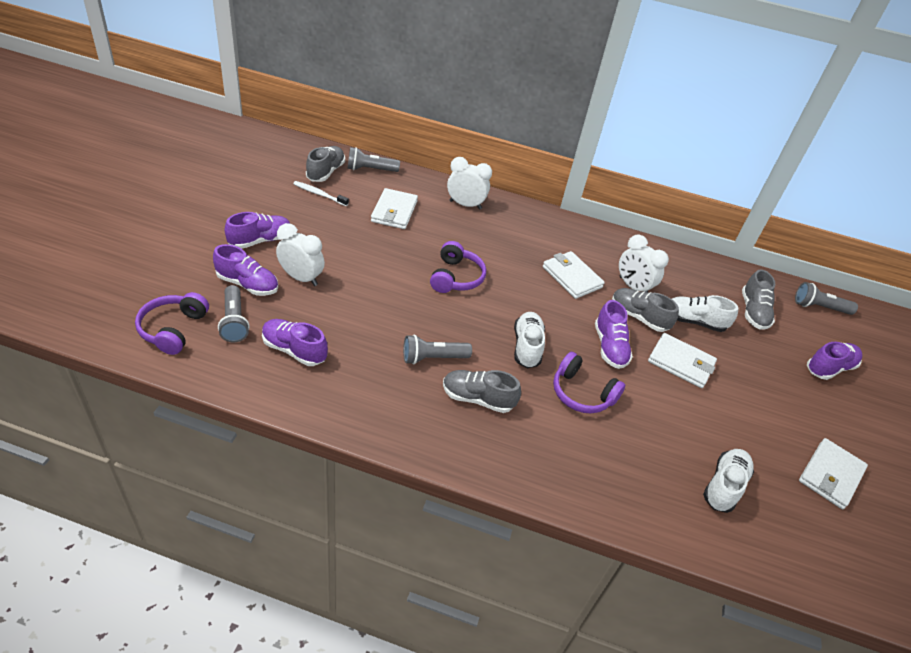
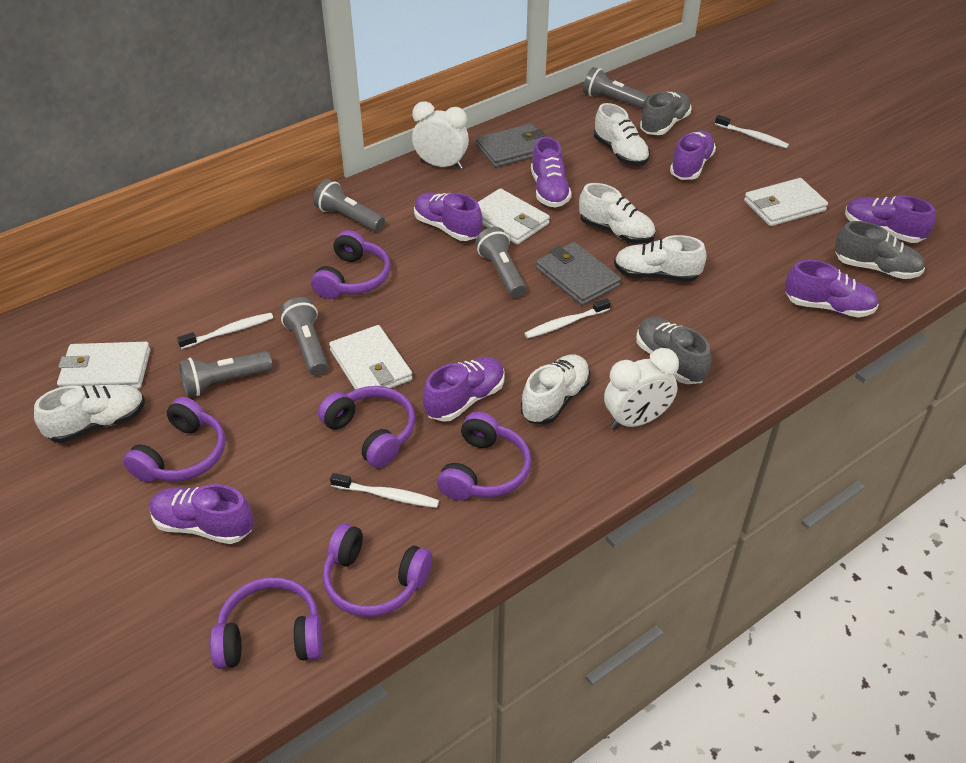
grey flashlight: 4 -> 5
grey shoe: 4 -> 3
grey wallet: 0 -> 2
purple headphones: 3 -> 6
purple shoe: 5 -> 7
white clock: 3 -> 2
white shoe: 3 -> 5
white toothbrush: 1 -> 4

